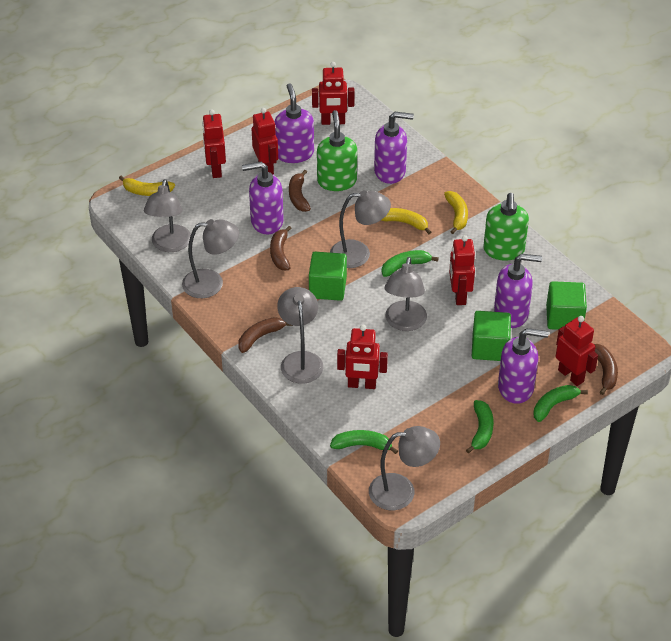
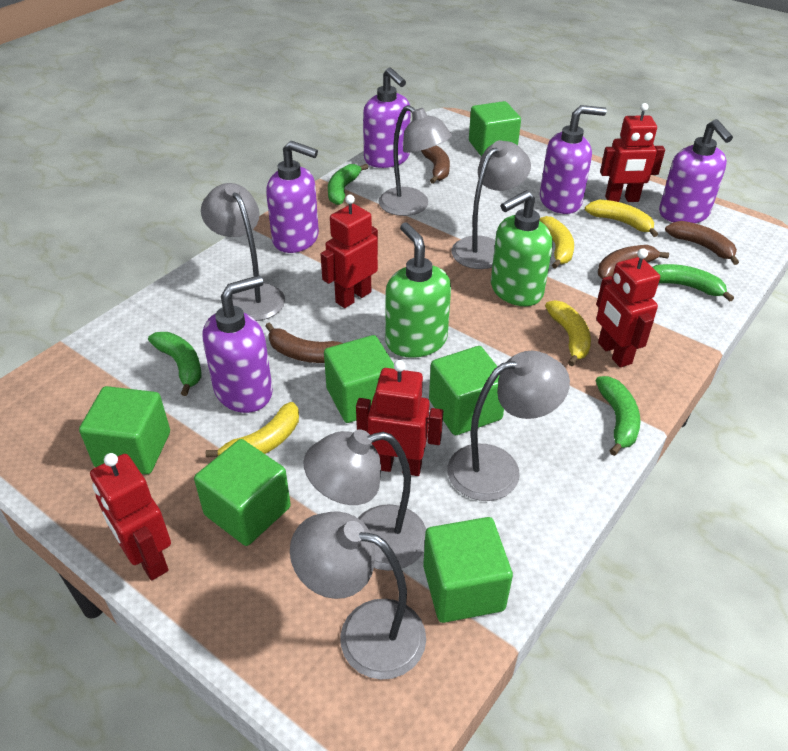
green cube: 3 -> 6
red robot: 6 -> 5
yellow banana: 3 -> 4

